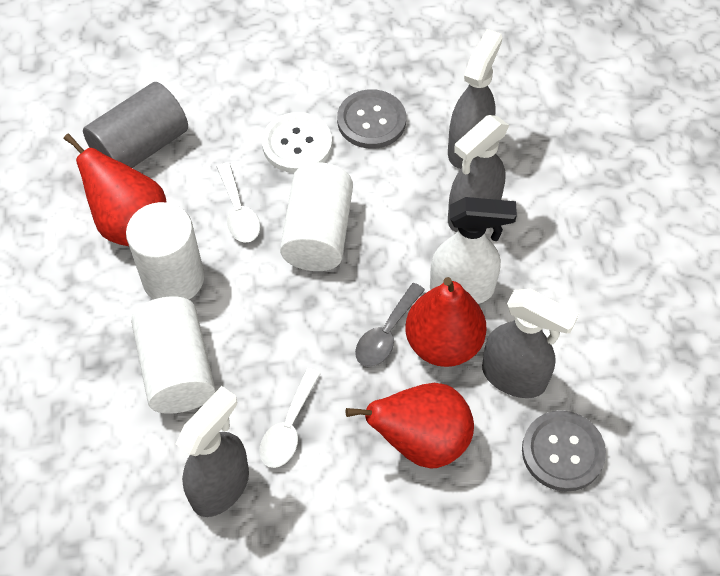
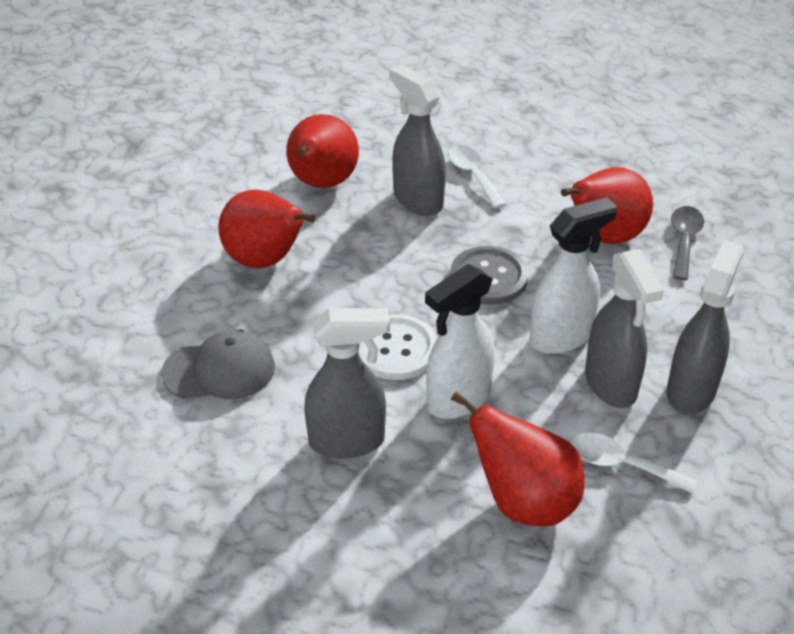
grey button: 2 -> 1
grey cap: 0 -> 1
grey cylinder: 1 -> 0
red pear: 3 -> 4
white cylinder: 3 -> 0
white spray bottle: 1 -> 2

